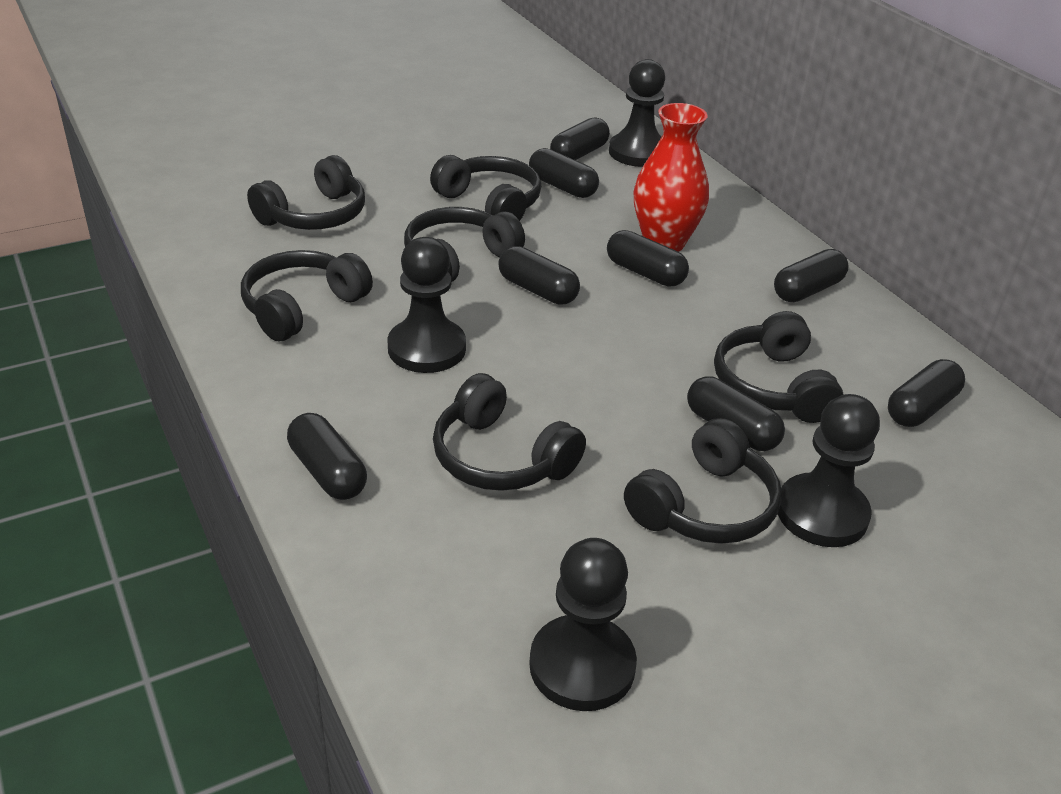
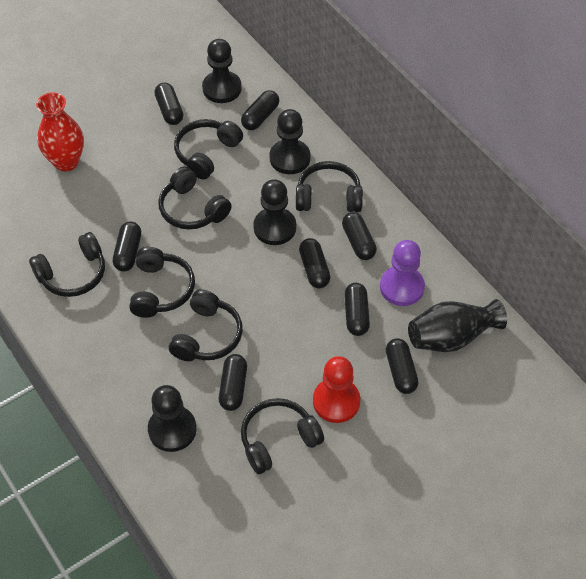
black vase: 0 -> 1
purple pawn: 0 -> 1
red pawn: 0 -> 1

